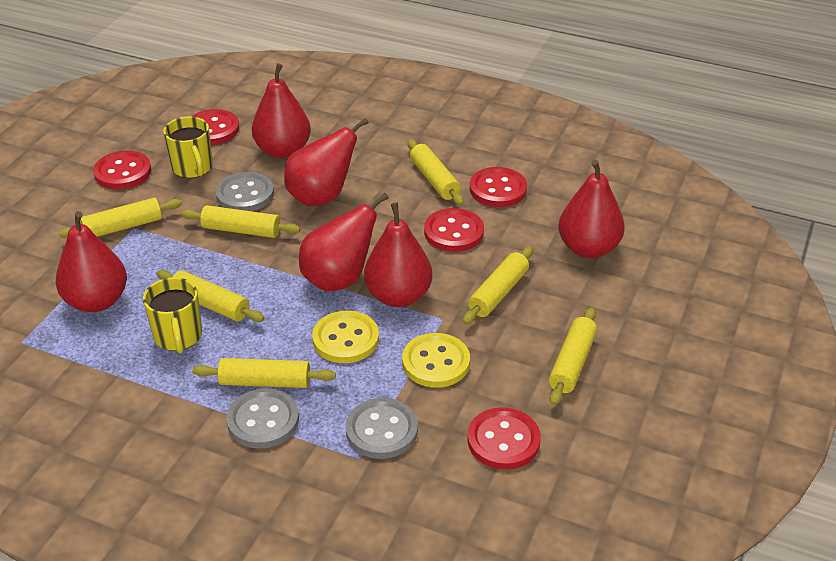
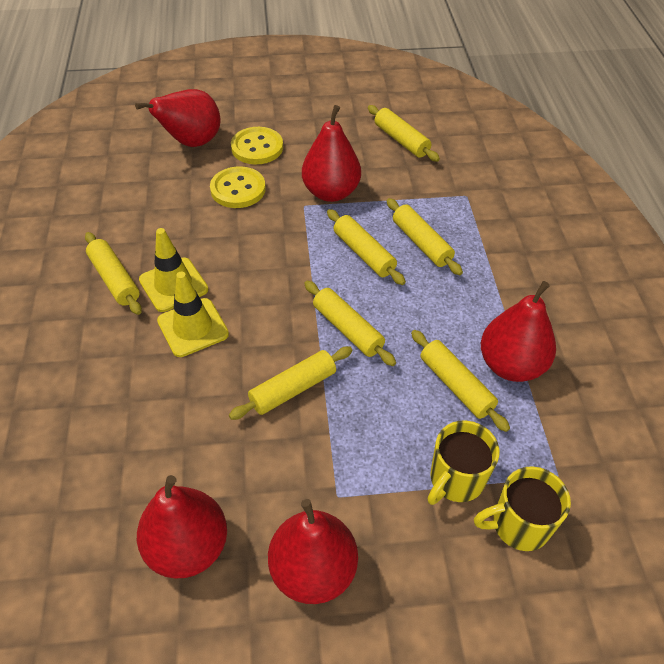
grey button: 3 -> 0
red button: 5 -> 0
red pear: 6 -> 5
yellow traffic cone: 0 -> 2

